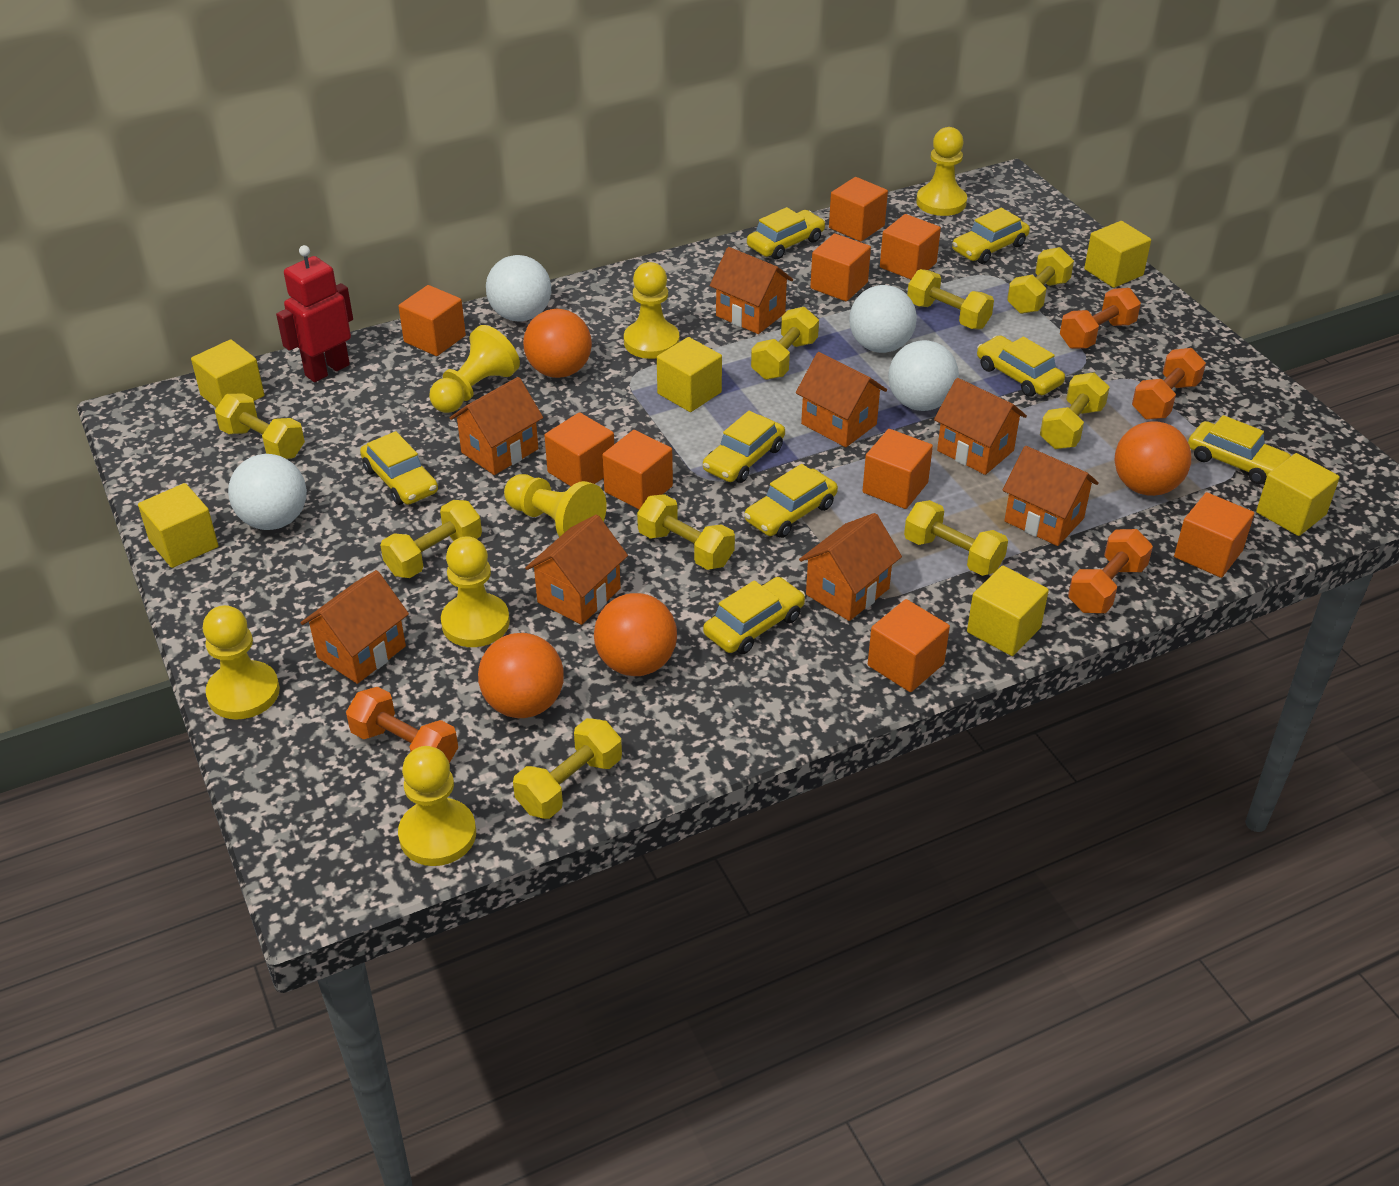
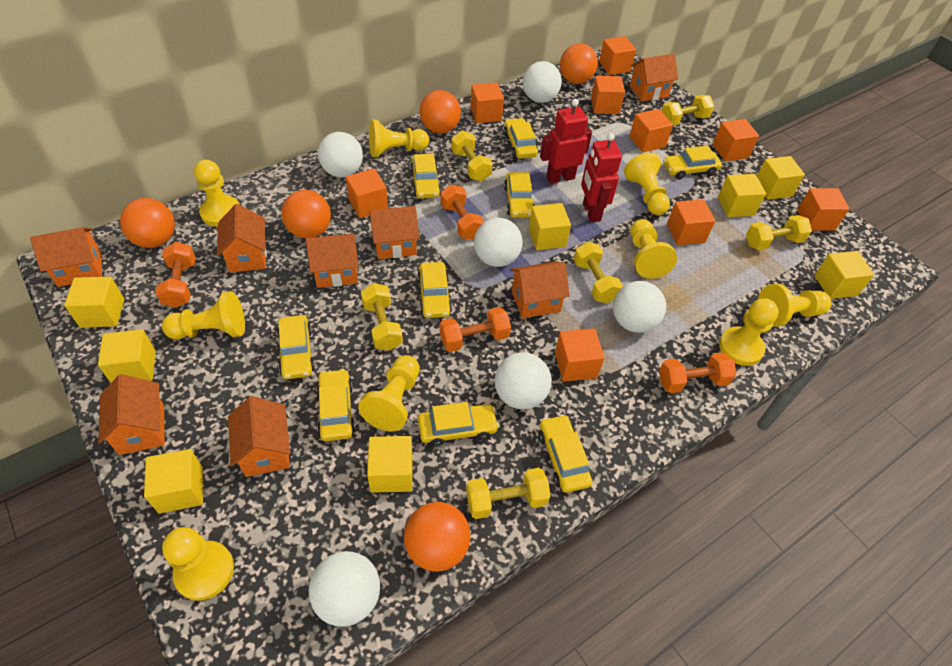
orange ball: 4 -> 5
red robot: 1 -> 2
white ball: 4 -> 6
yellow car: 8 -> 9
yellow cube: 6 -> 8
yellow dumbbell: 9 -> 6
yellow pawn: 7 -> 9

